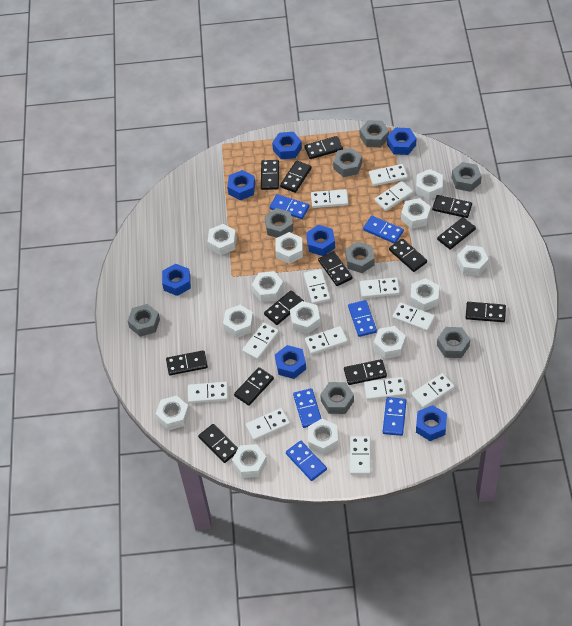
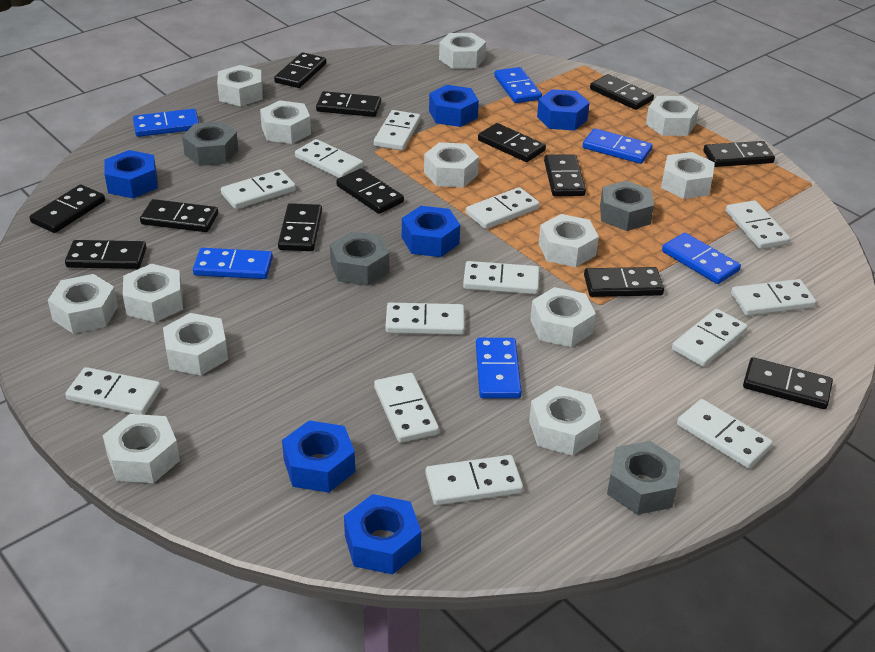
blue nut: 7 -> 6
grey nut: 8 -> 4

